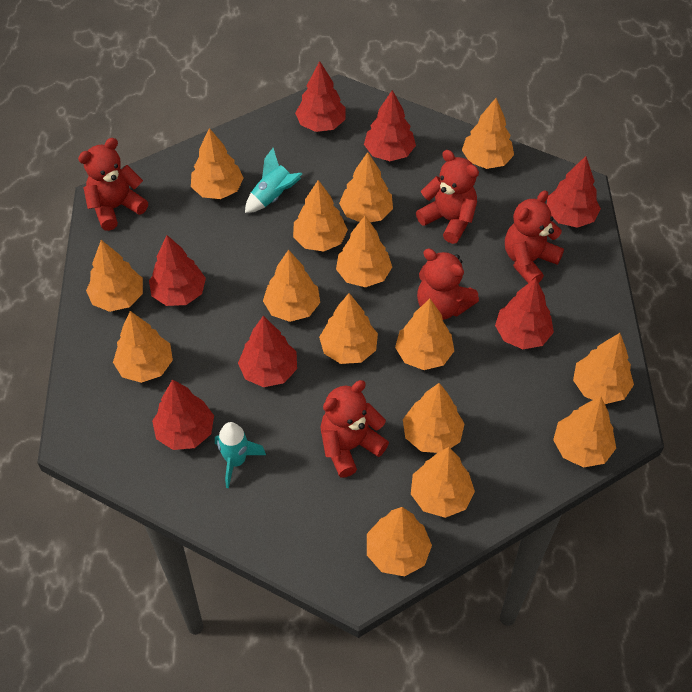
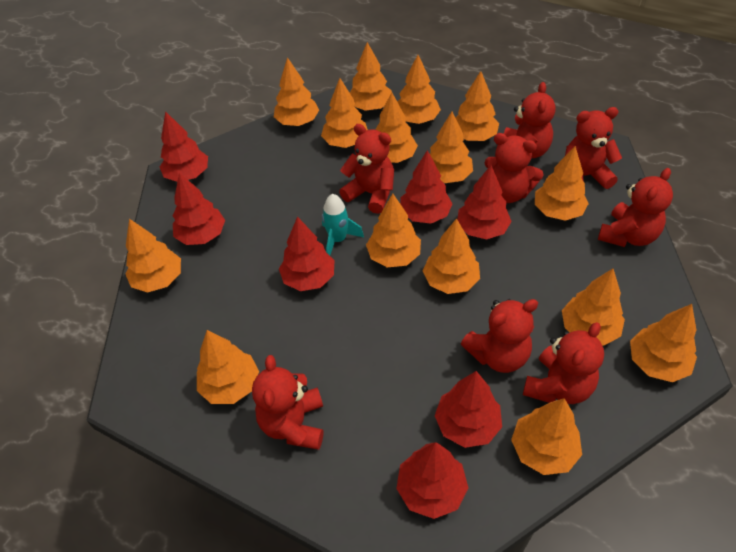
red teddy bear: 5 -> 8
turquoise rocket: 2 -> 1

